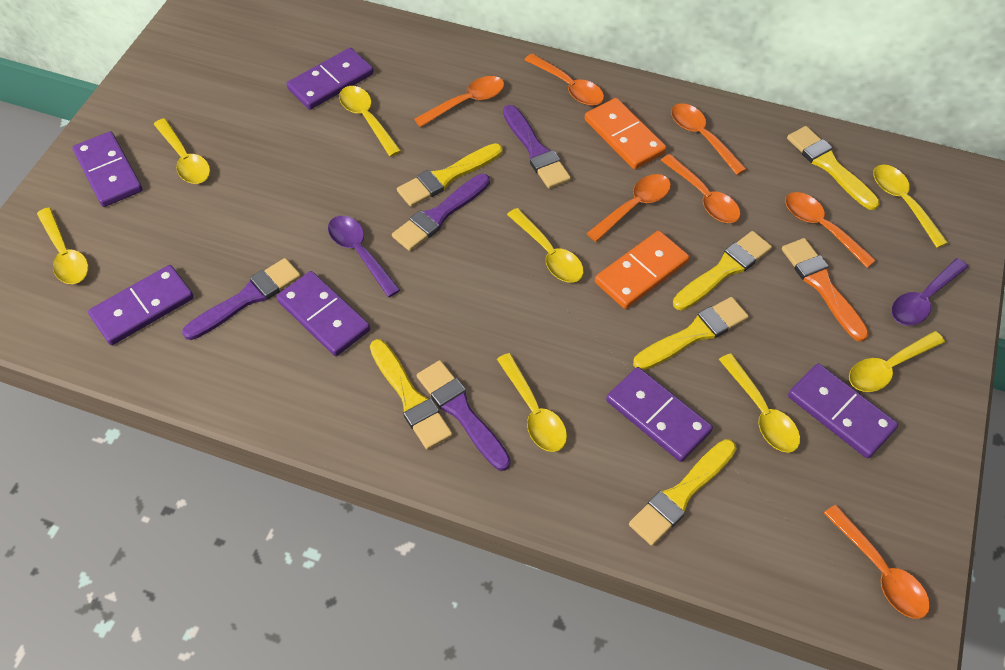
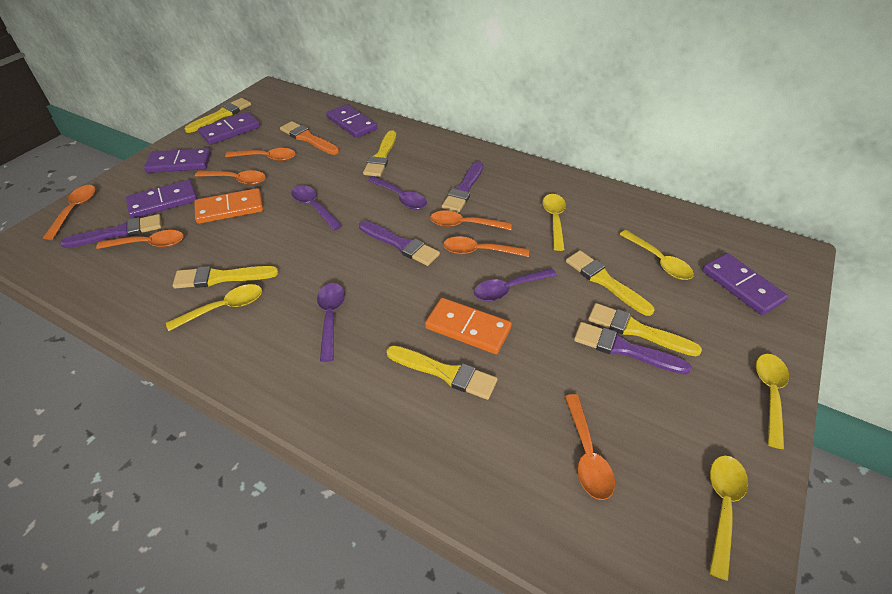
purple domino: 6 -> 5
purple spoon: 2 -> 4
yellow spoon: 8 -> 5

